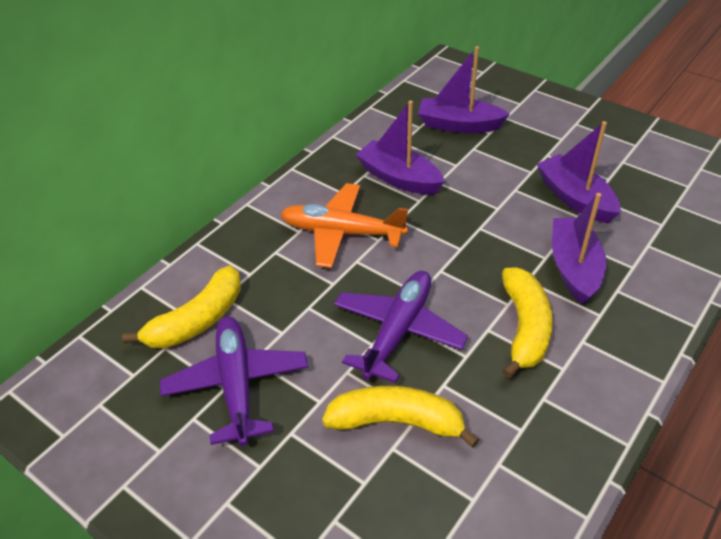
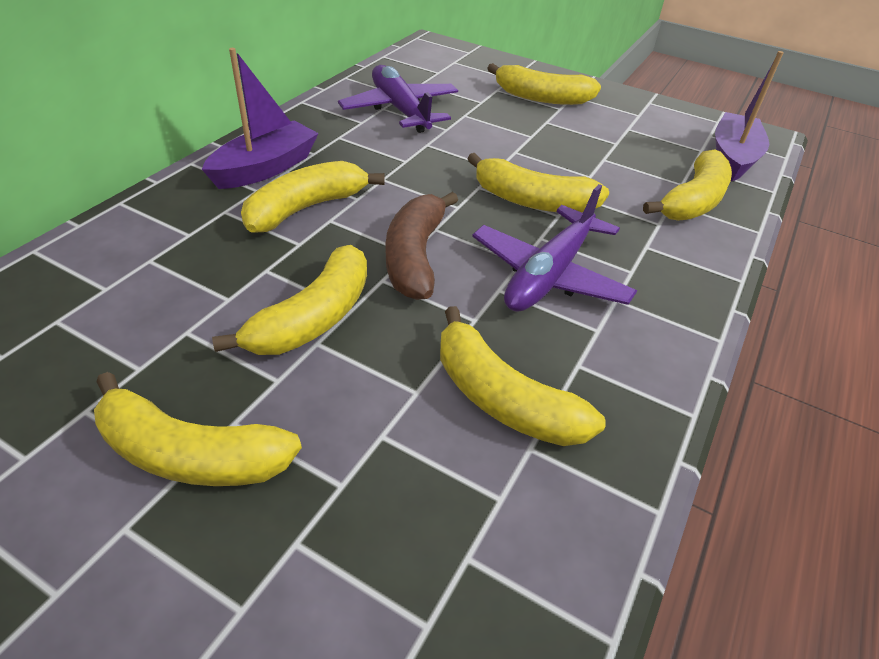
brown banana: 0 -> 1
orange plane: 1 -> 0
purple boat: 4 -> 2
yellow banana: 3 -> 7

